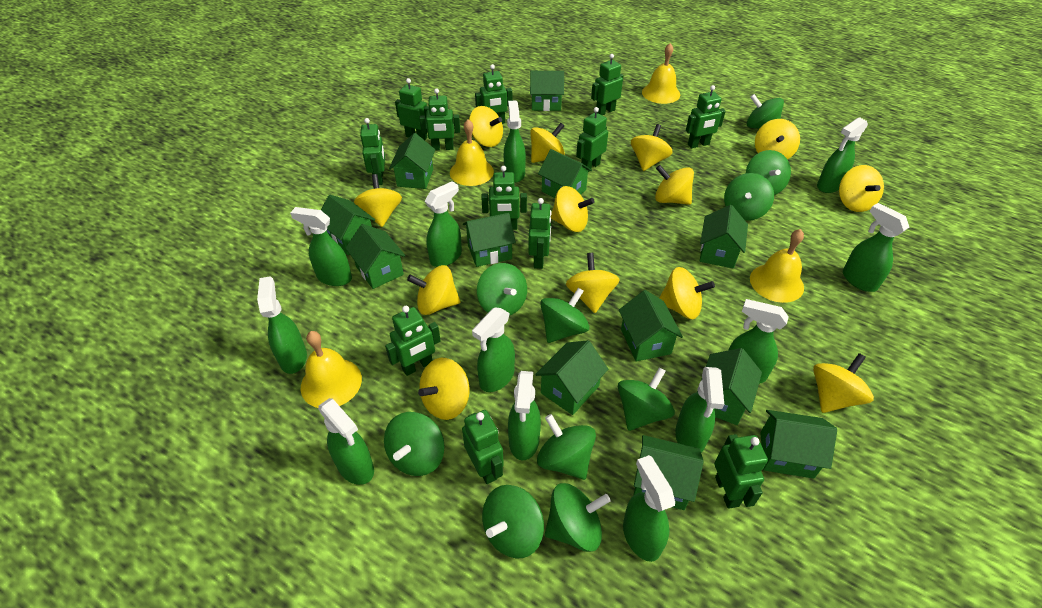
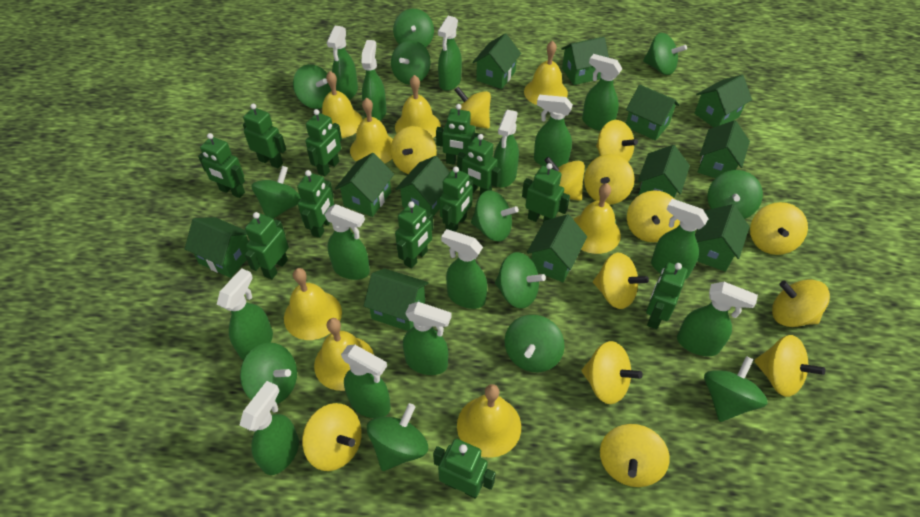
green spinning top: 10 -> 12
green spray bottle: 12 -> 14
yellow bell: 4 -> 8

